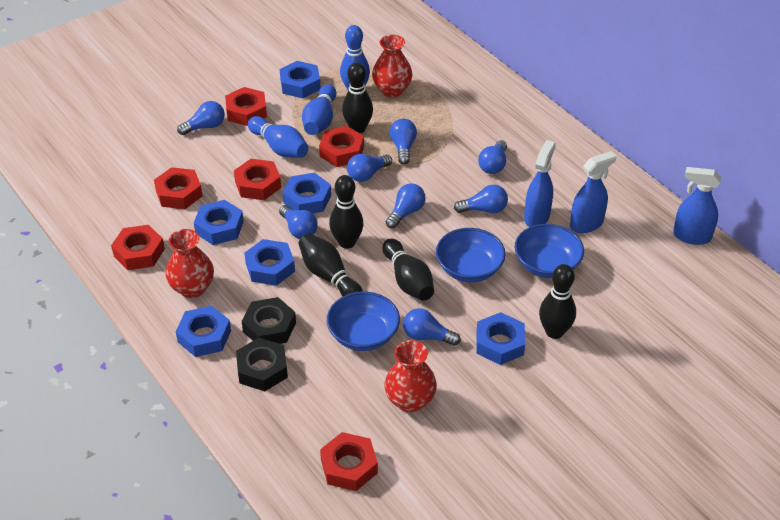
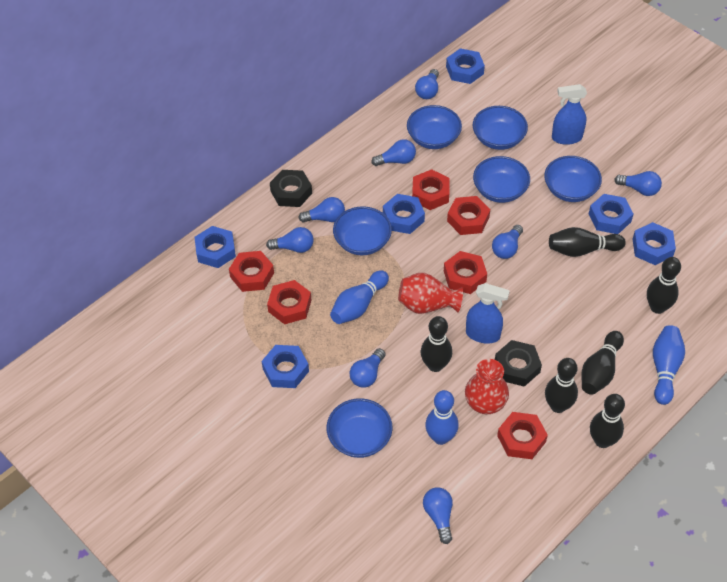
black bowling pin: 5 -> 6
blue bowl: 3 -> 6
blue spray bottle: 3 -> 2
red vase: 3 -> 2

